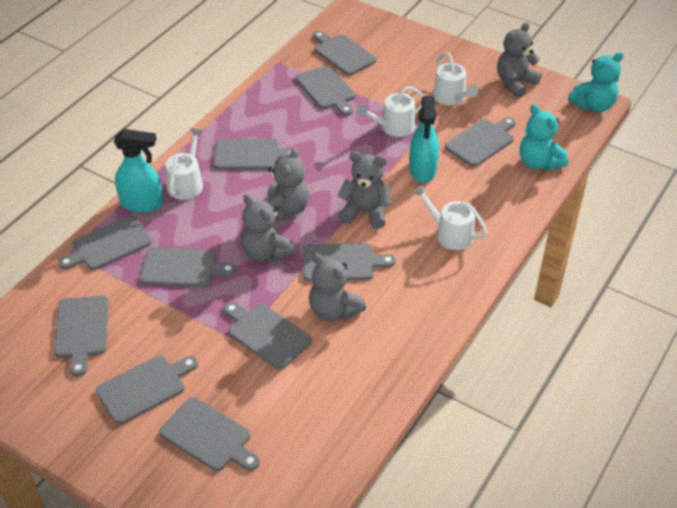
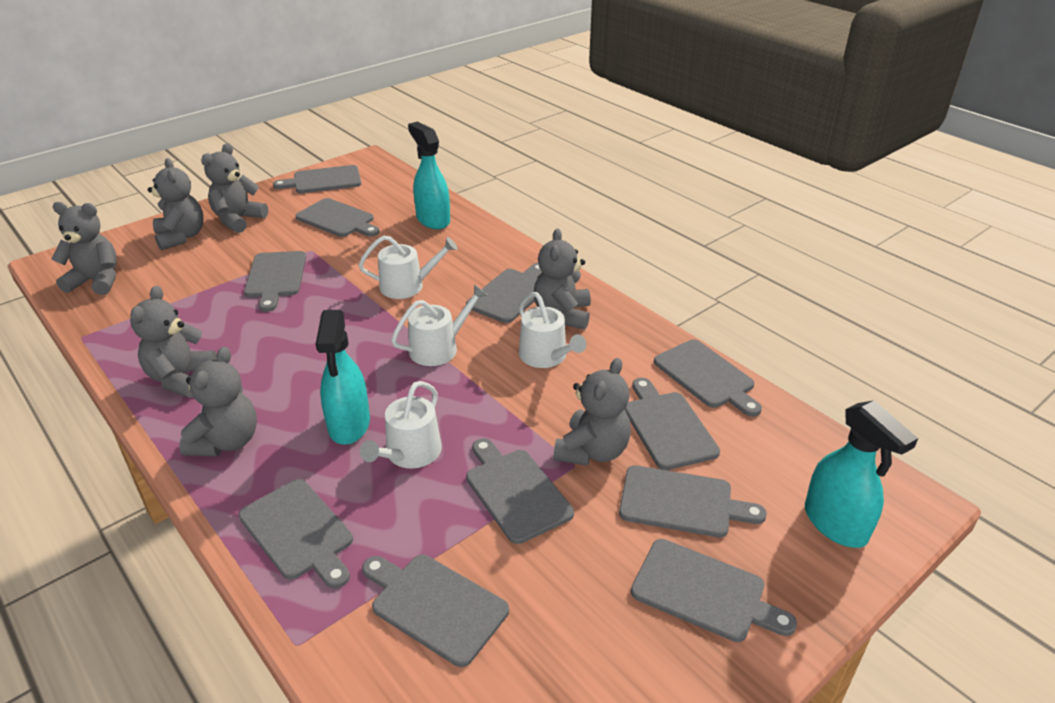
grey teddy bear: 5 -> 7
turquoise spray bottle: 2 -> 3
turquoise teddy bear: 2 -> 0

